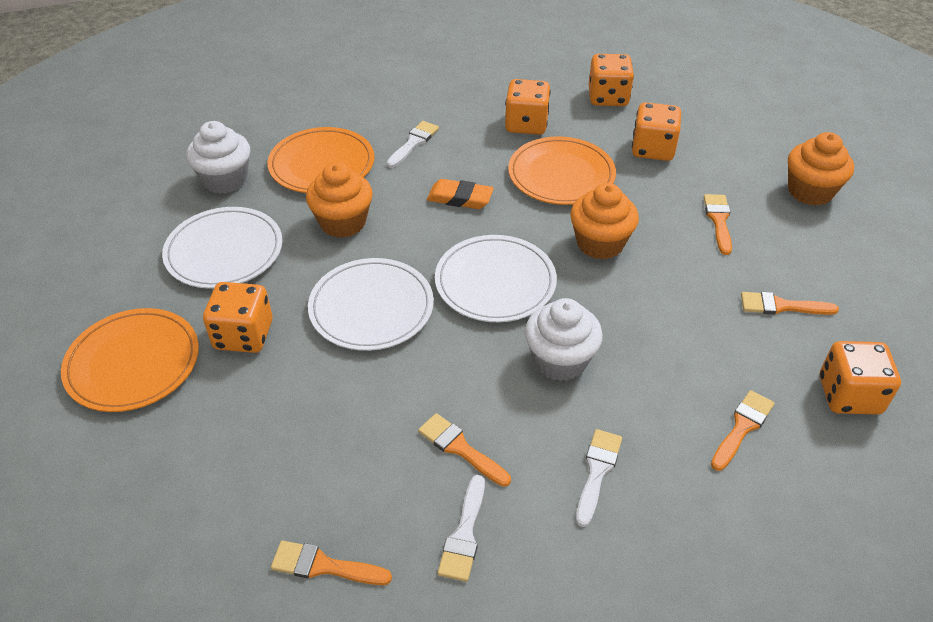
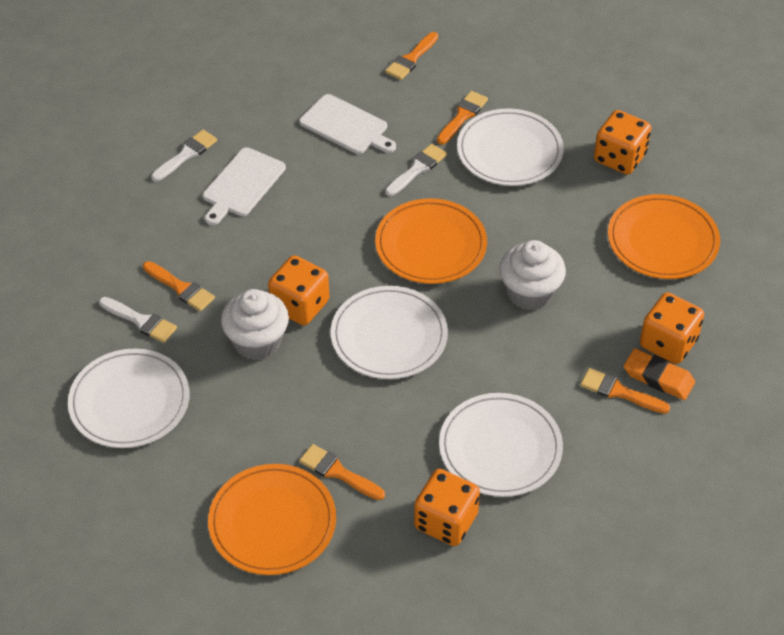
orange cupcake: 3 -> 0
orange dice: 5 -> 4
white cutting board: 0 -> 2
white plate: 3 -> 4

